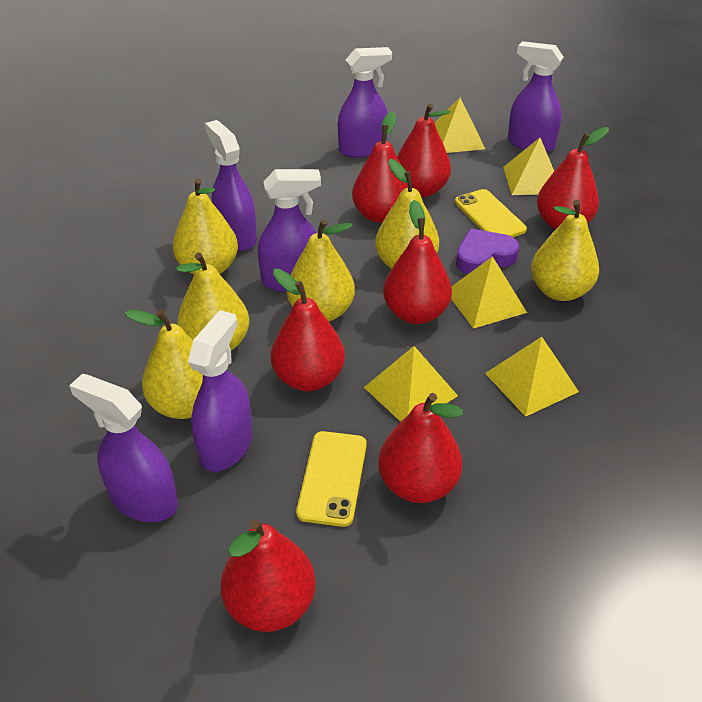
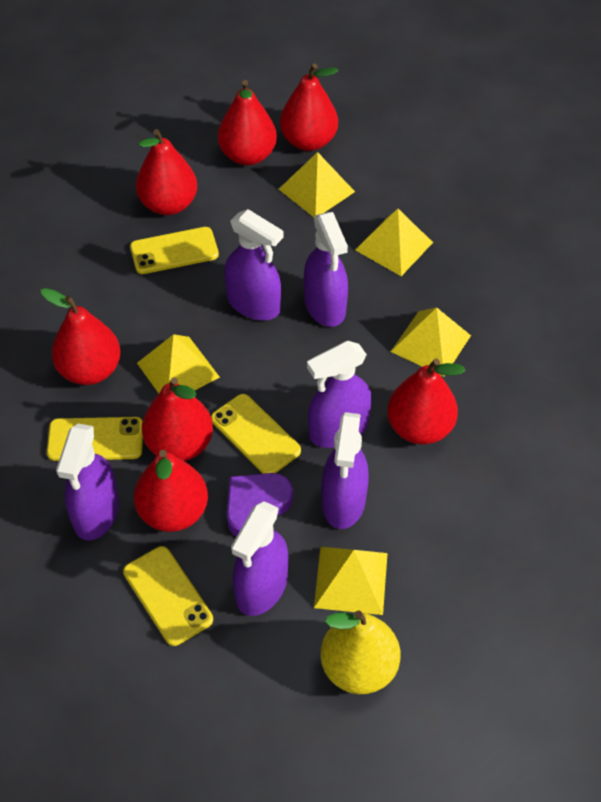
yellow pear: 6 -> 1
yellow phone: 2 -> 4

